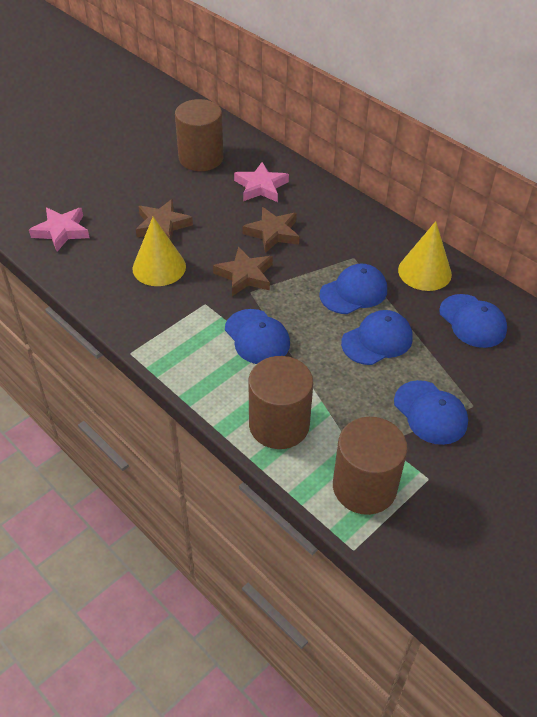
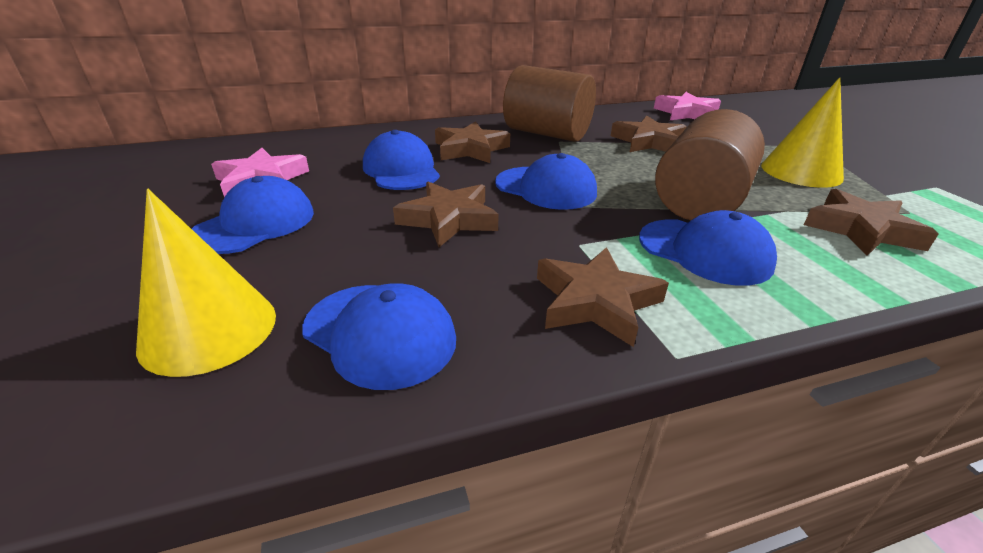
brown cylinder: 3 -> 2
brown star: 3 -> 5

